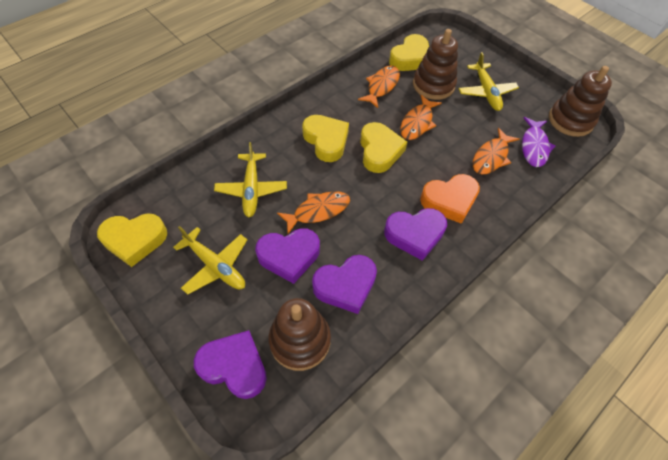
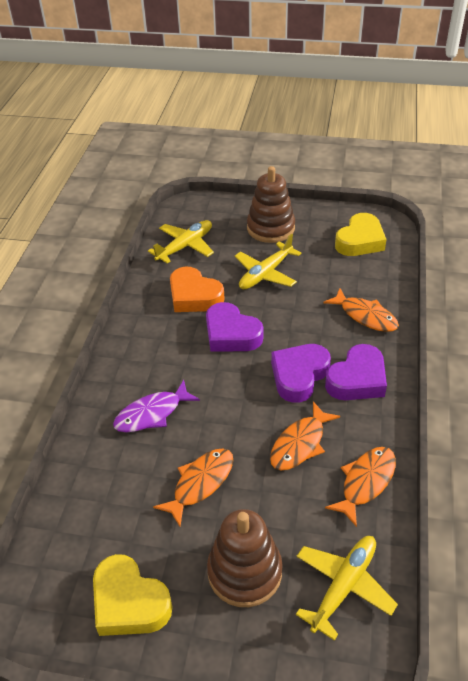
brown stacking toy: 3 -> 2
purple heart: 4 -> 3
yellow heart: 4 -> 2

